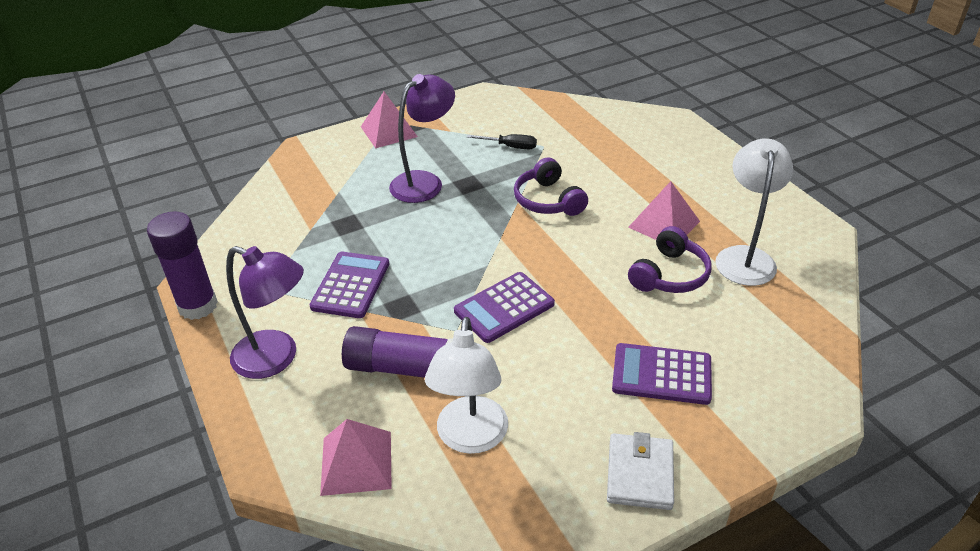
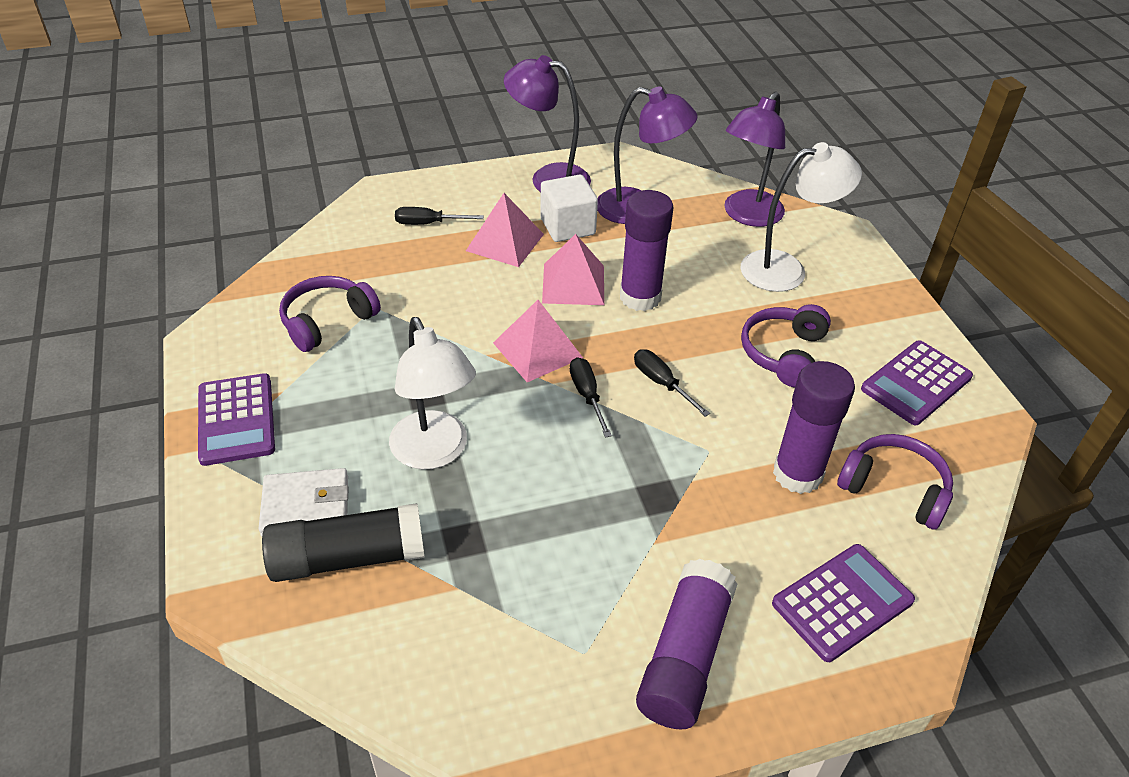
black glue stick: 0 -> 1
black screwdriver: 1 -> 3
purple glue stick: 2 -> 3
purple headphones: 2 -> 3
purple lamp: 2 -> 3
white cube: 0 -> 1

